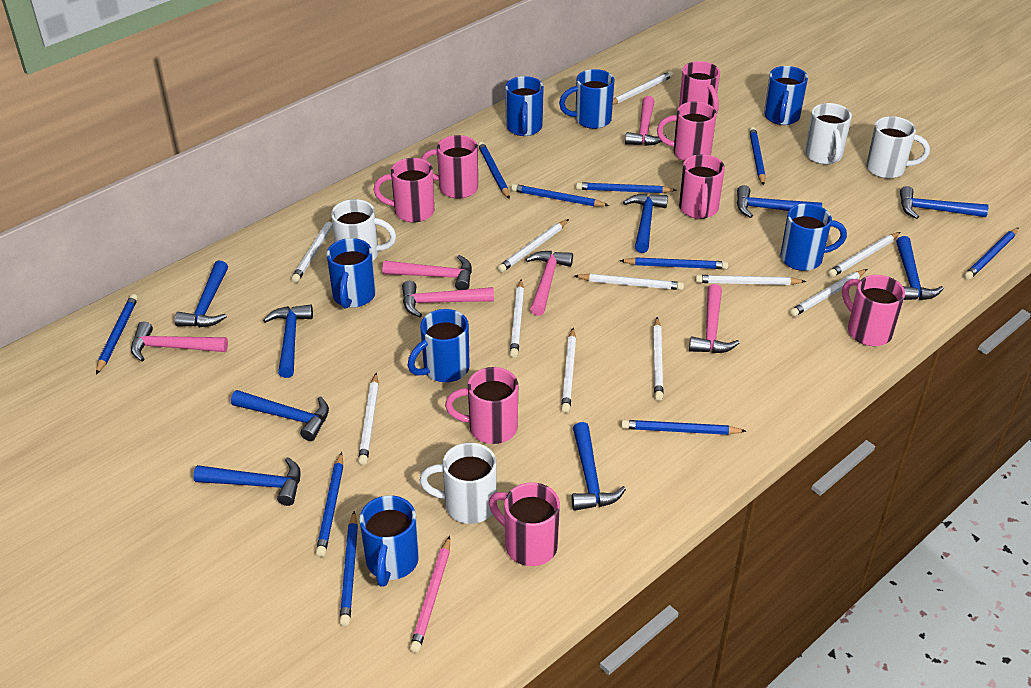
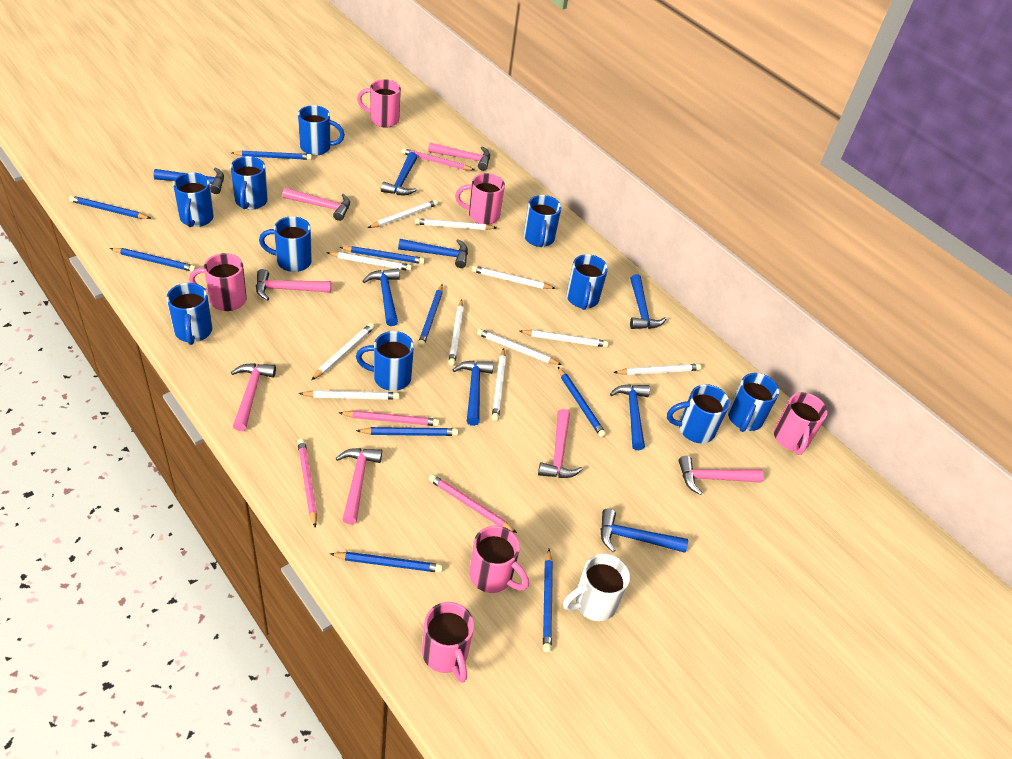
blue hammer: 9 -> 8
blue mug: 7 -> 10
blue pencil: 10 -> 9
pink hammer: 6 -> 7
pink mug: 8 -> 6
pink pencil: 1 -> 4
white mug: 4 -> 1

